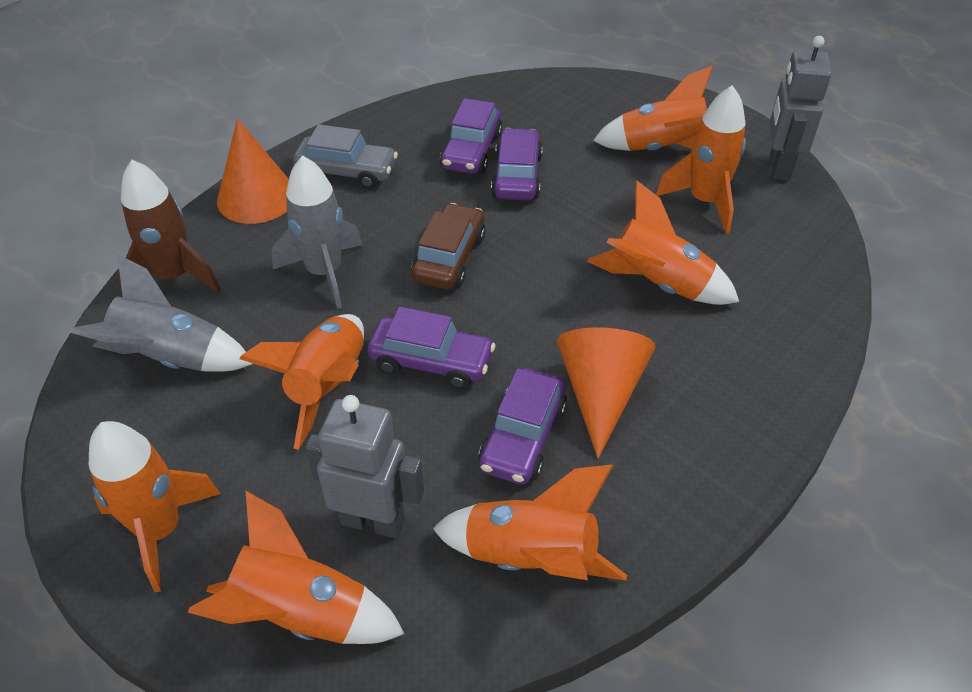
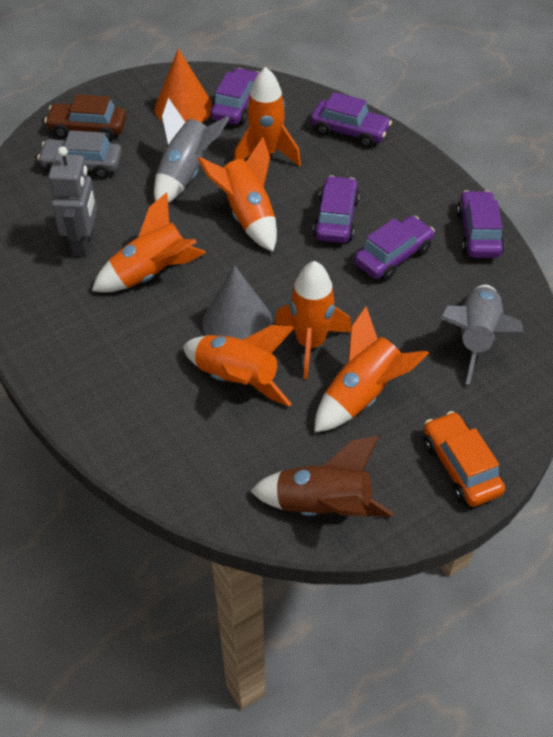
grey cone: 0 -> 1
grey robot: 2 -> 1
orange car: 0 -> 1
orange cone: 2 -> 1
orange rocket: 7 -> 6
purple car: 4 -> 5

